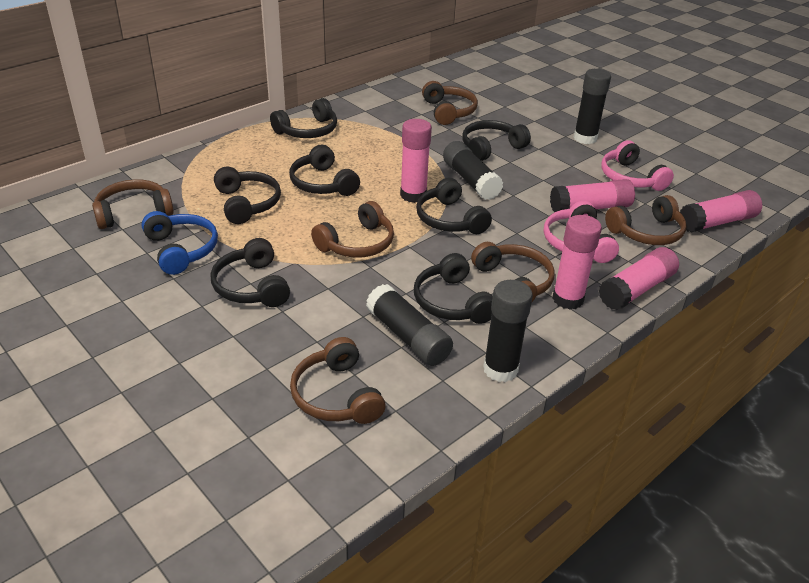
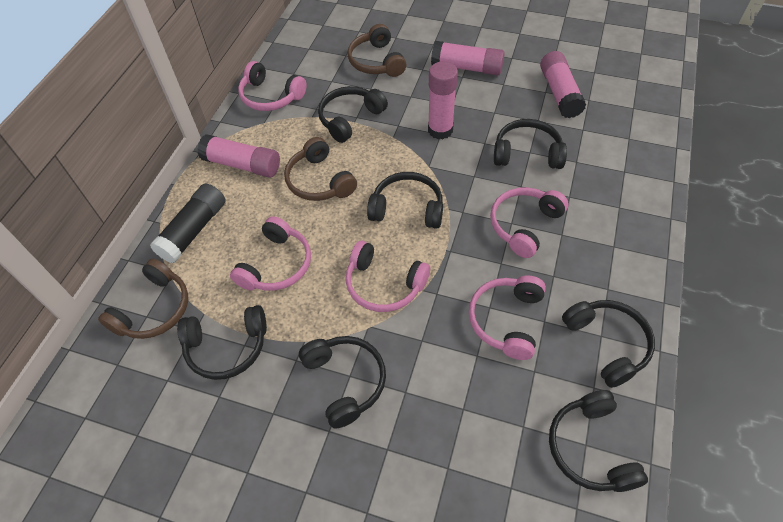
black glue stick: 4 -> 1
blue headphones: 1 -> 0
brown headphones: 6 -> 3
pink glue stick: 5 -> 4
pink headphones: 2 -> 5

